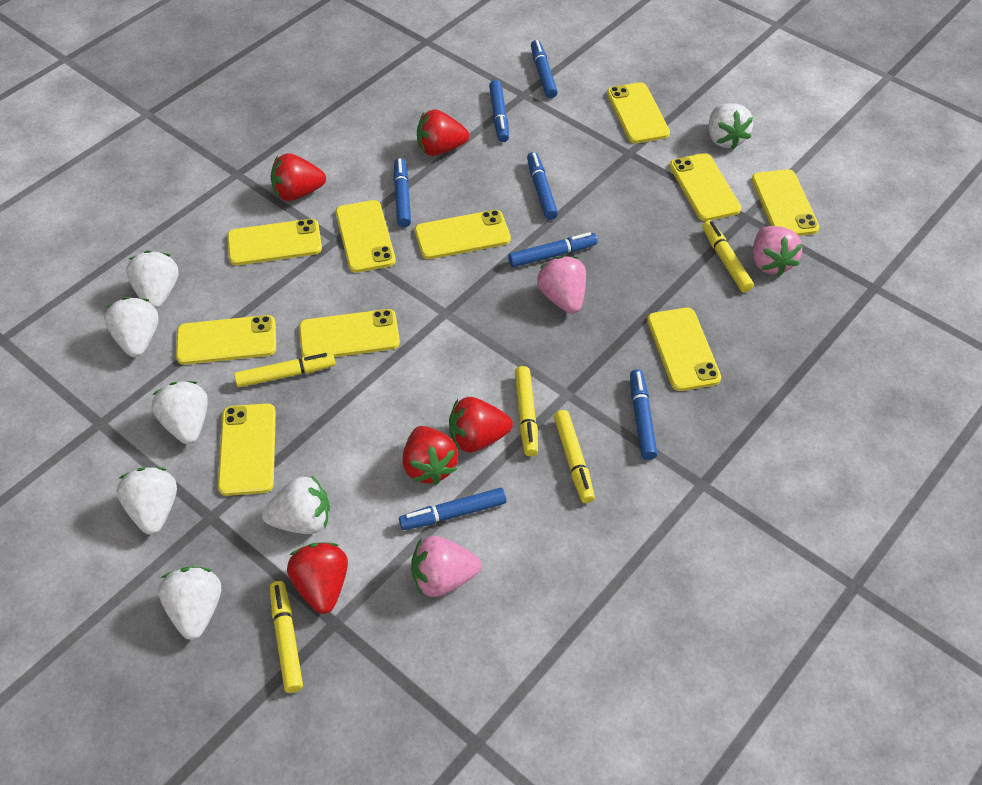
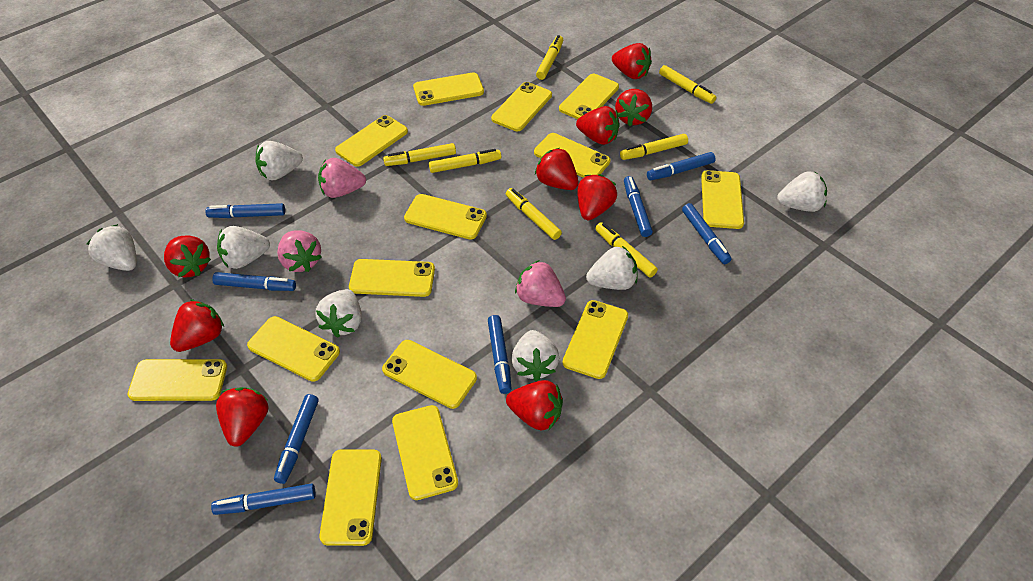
blue marker: 7 -> 8
red strawberry: 5 -> 9
yellow marker: 5 -> 7
yellow phone: 10 -> 14

